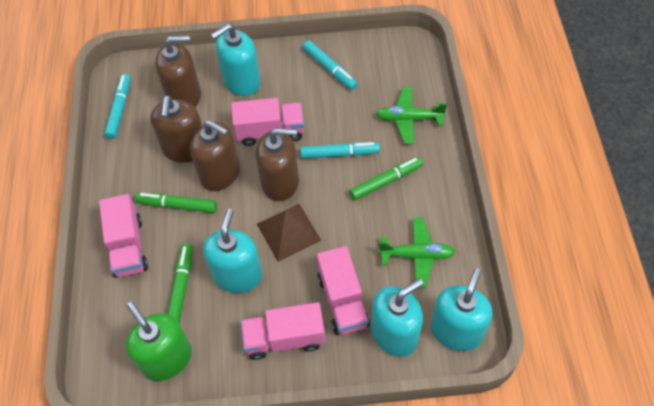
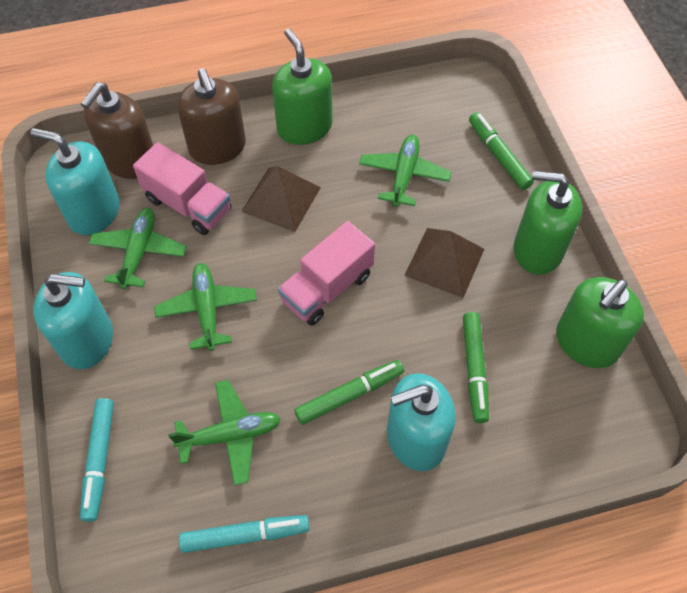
brown pyramid: 1 -> 2
brown soap dispenser: 4 -> 2
green plane: 2 -> 4
green soap dispenser: 1 -> 3
pink truck: 4 -> 2
turquoise marker: 3 -> 2
turquoise soap dispenser: 4 -> 3

